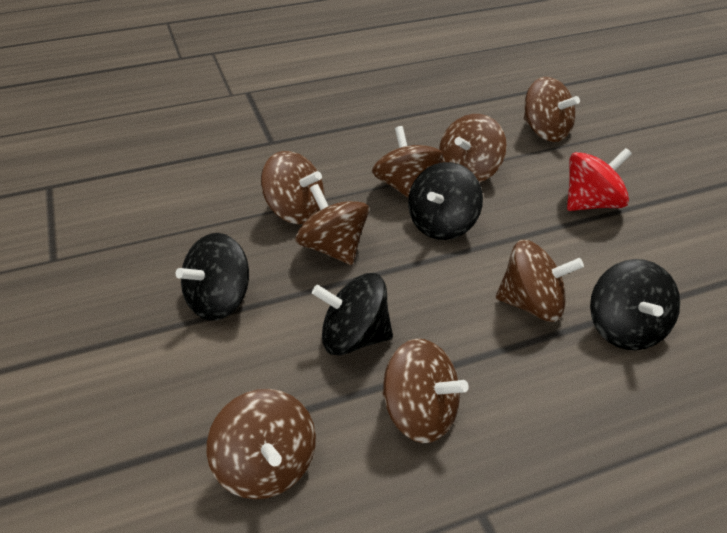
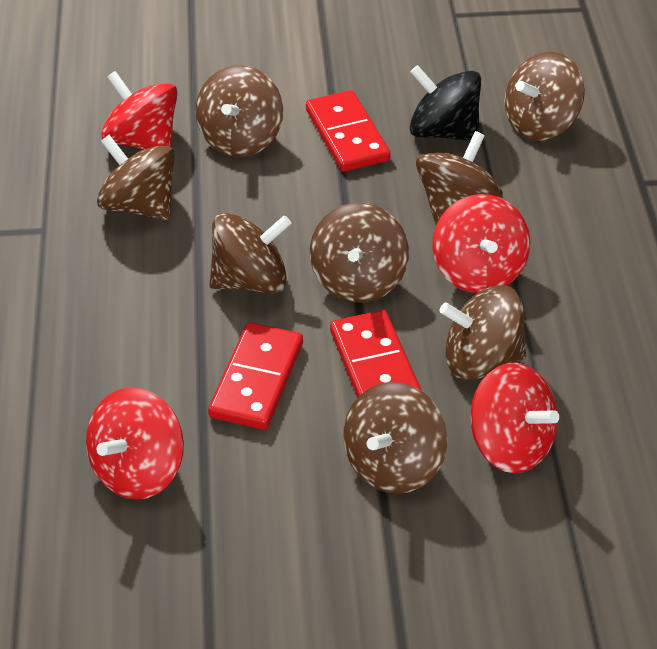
black spinning top: 4 -> 1
red domino: 0 -> 3
red spinning top: 1 -> 4

